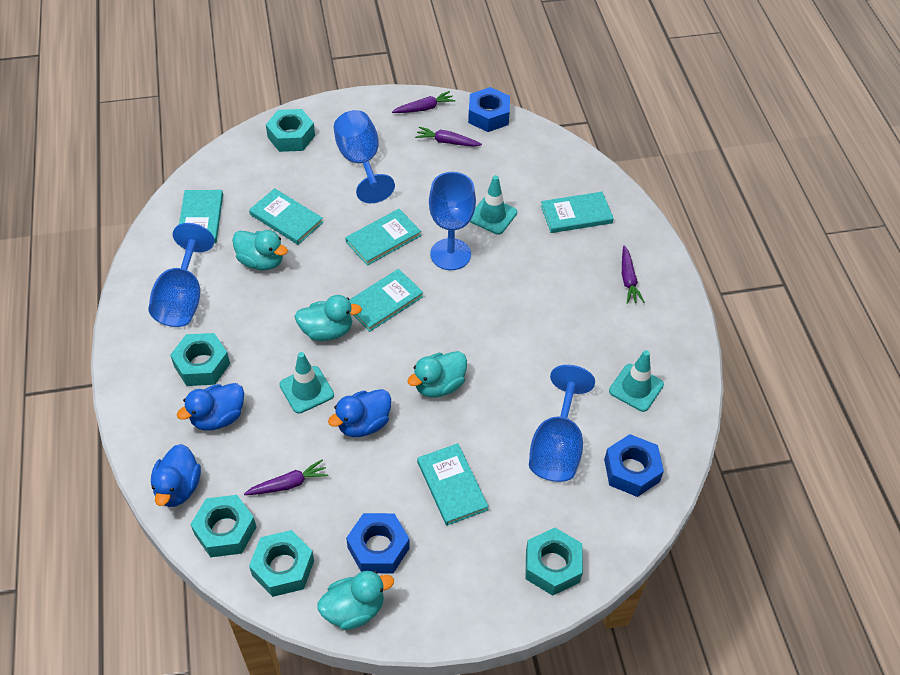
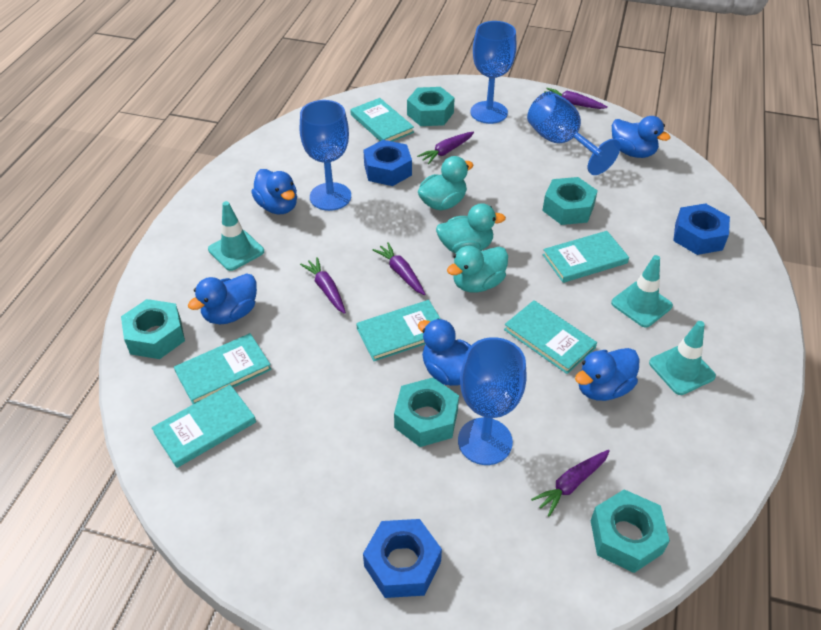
blue duck: 3 -> 5
purple carrot: 4 -> 5
turquoise duck: 4 -> 3

